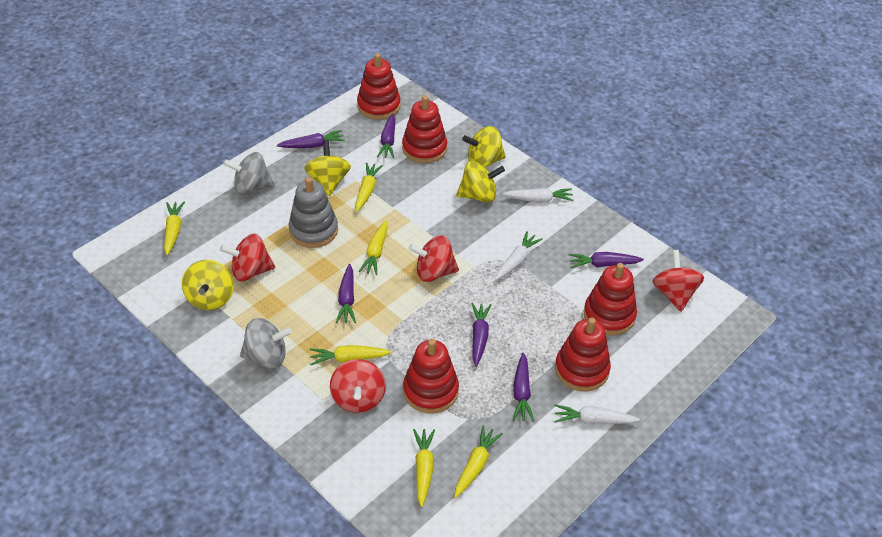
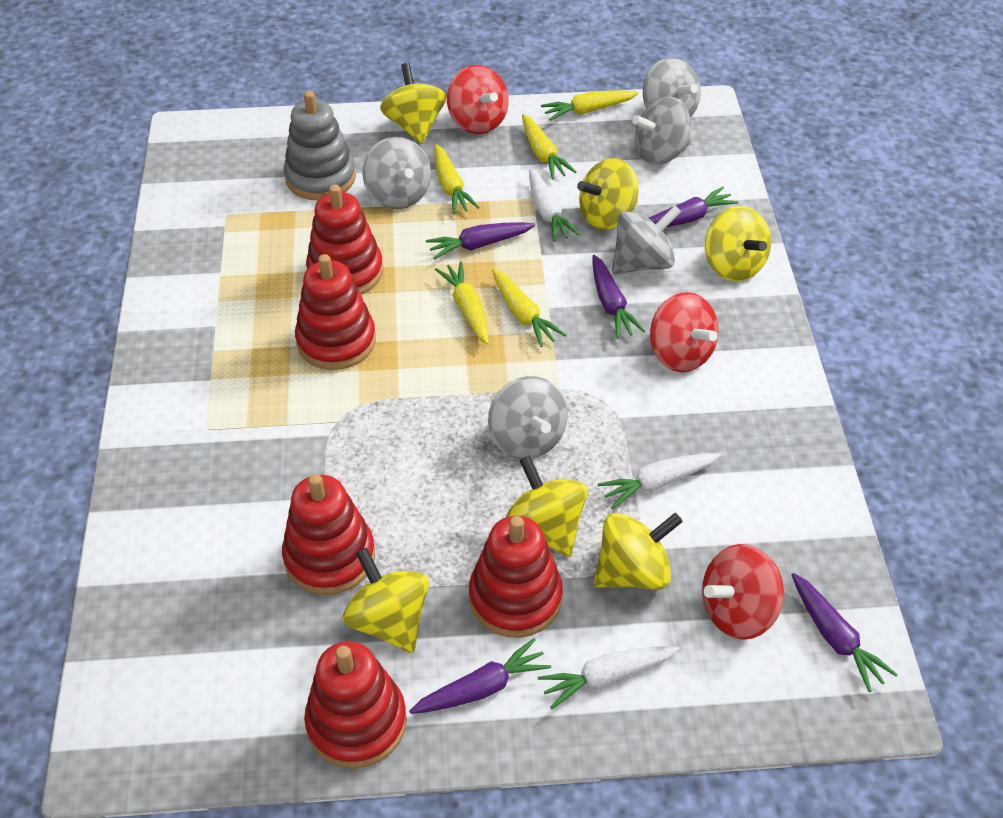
grey spinning top: 2 -> 5
purple carrot: 6 -> 5
red spinning top: 4 -> 3
yellow carrot: 6 -> 5
yellow spinning top: 4 -> 6

